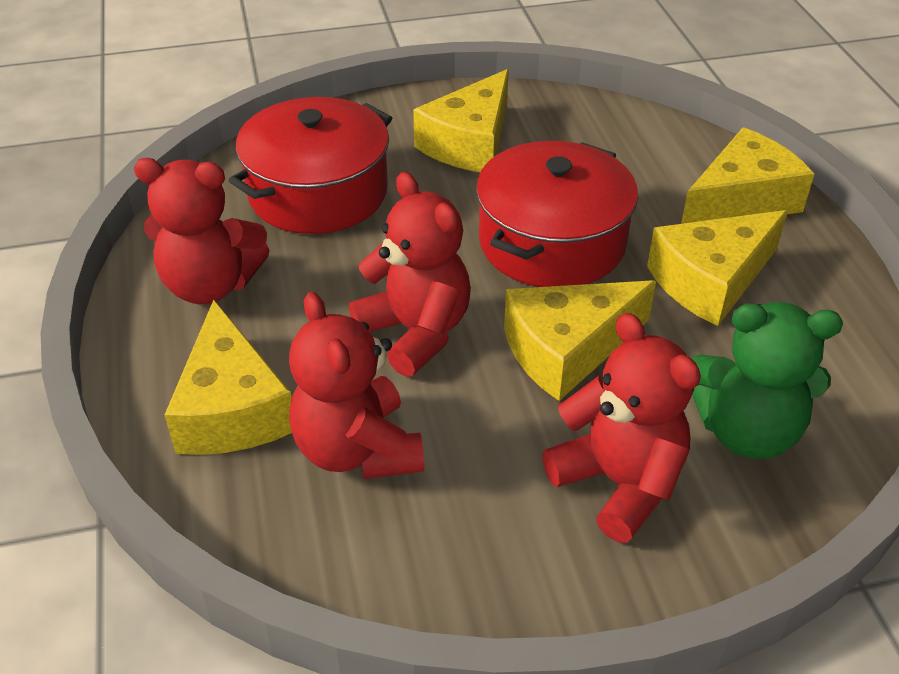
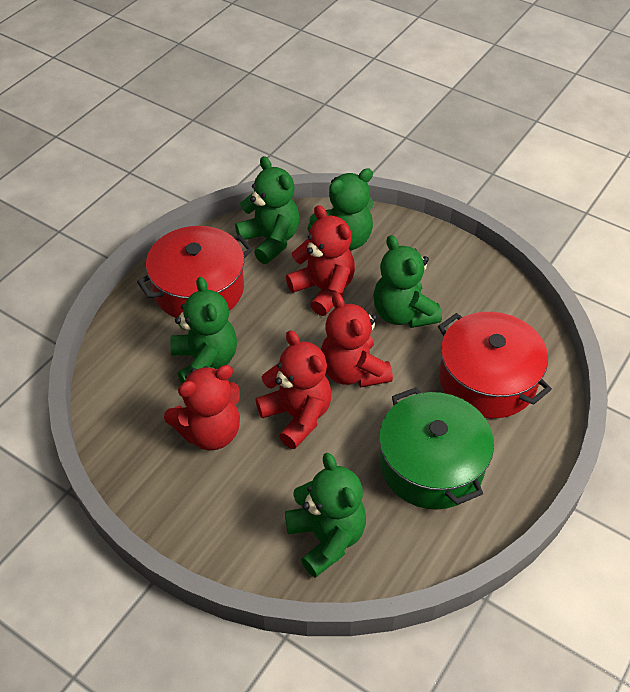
green pot: 0 -> 1
green teddy bear: 1 -> 5
yellow cheese: 5 -> 0

